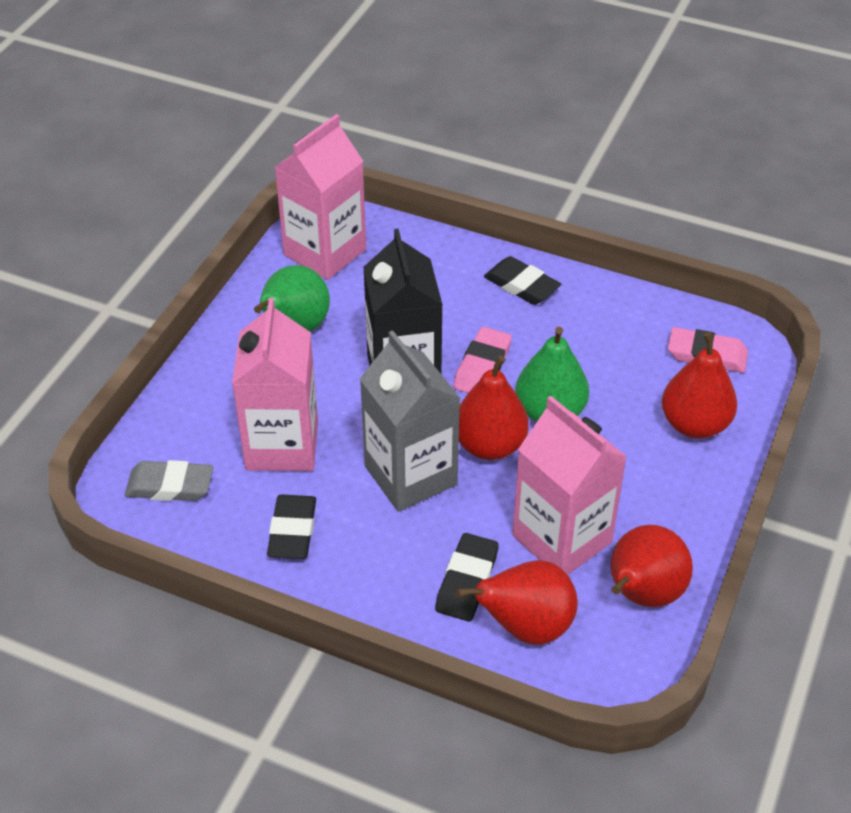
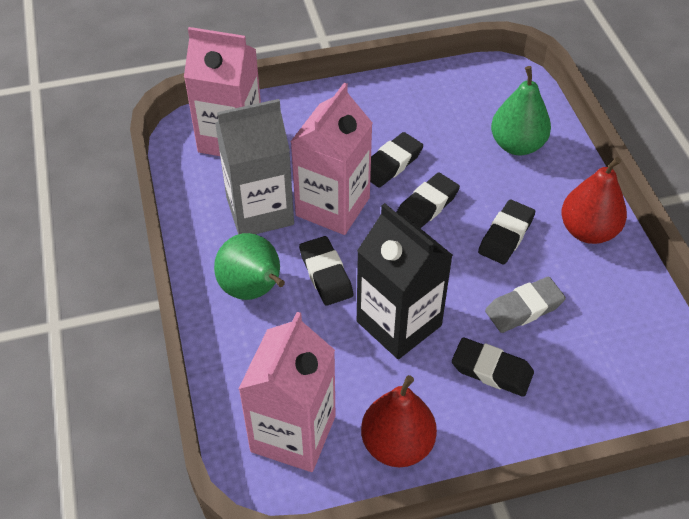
black eraser: 3 -> 5
pink eraser: 2 -> 0
red pear: 4 -> 2

